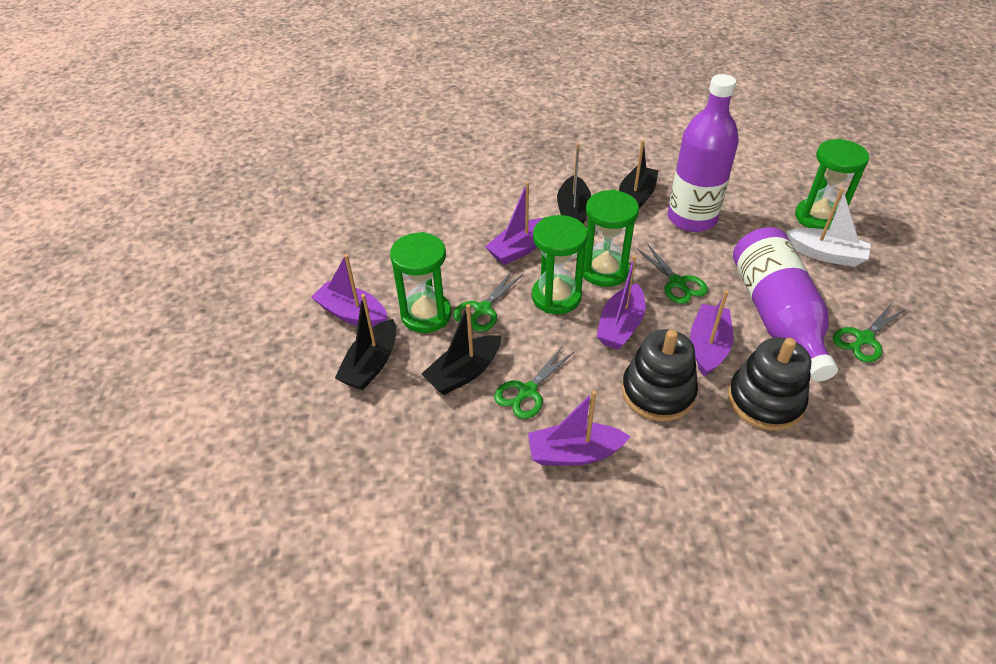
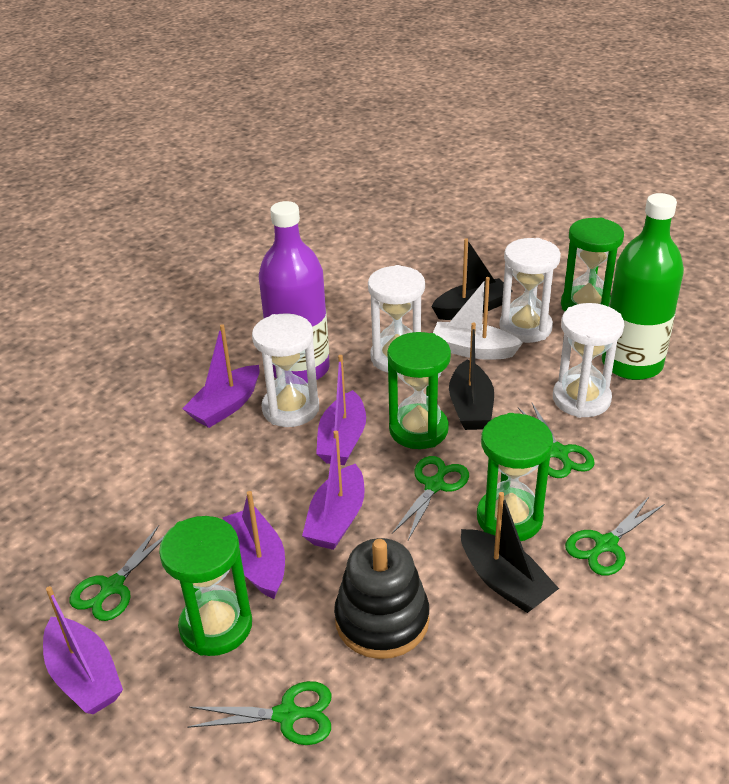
black boat: 4 -> 3
black stacking toy: 2 -> 1
green bottle: 0 -> 1
green scissors: 4 -> 5
purple bottle: 2 -> 1
white hourglass: 0 -> 4

